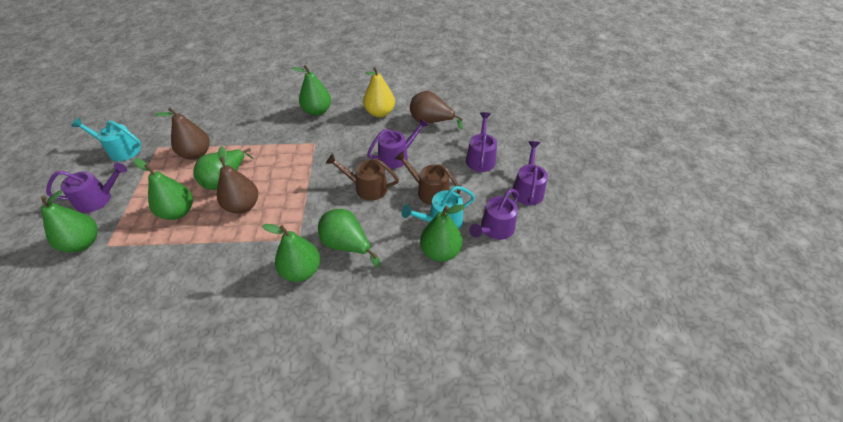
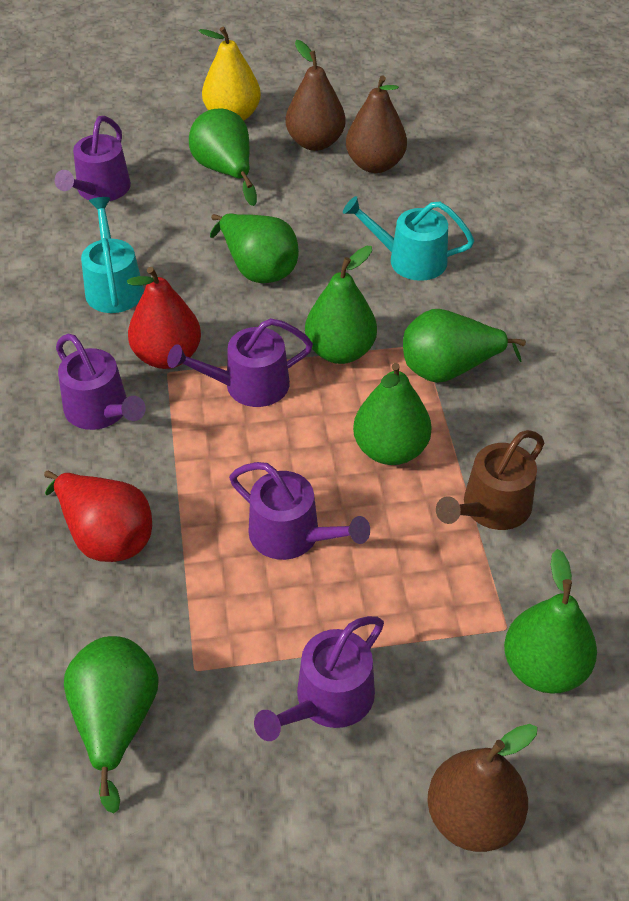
brown watering can: 2 -> 1
red pear: 0 -> 2

